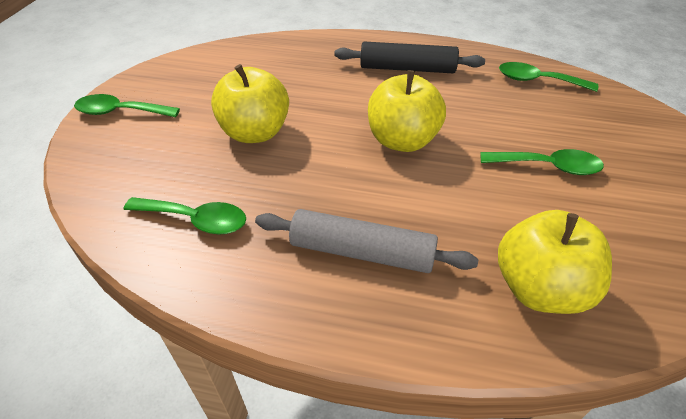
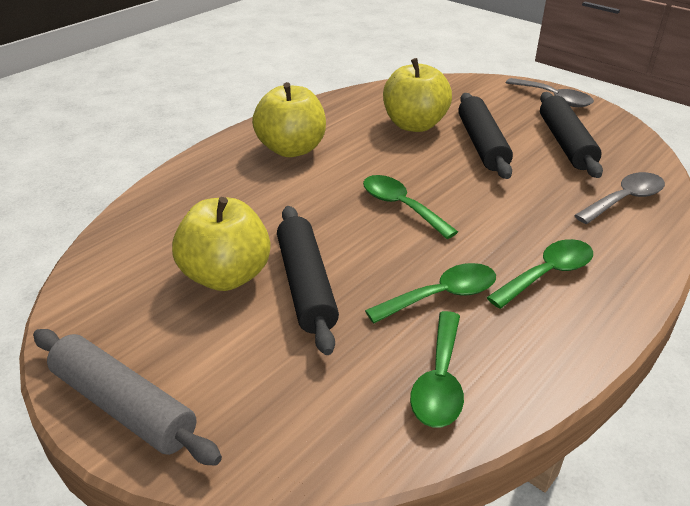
black rolling pin: 1 -> 3
grey spoon: 0 -> 2

